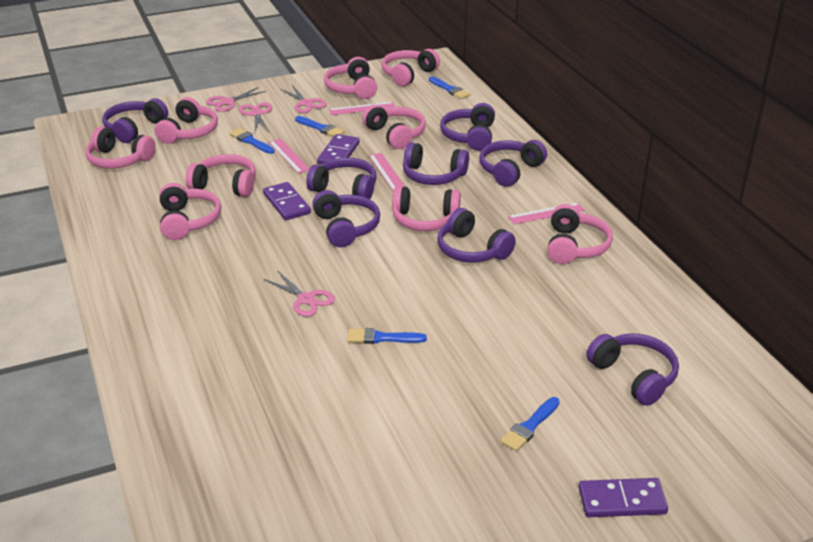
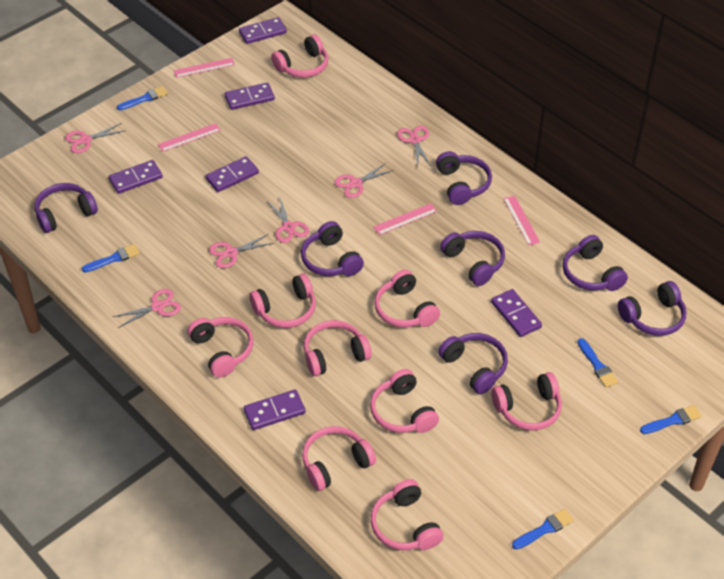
pink scissors: 4 -> 6
purple domino: 3 -> 6
purple headphones: 8 -> 7

